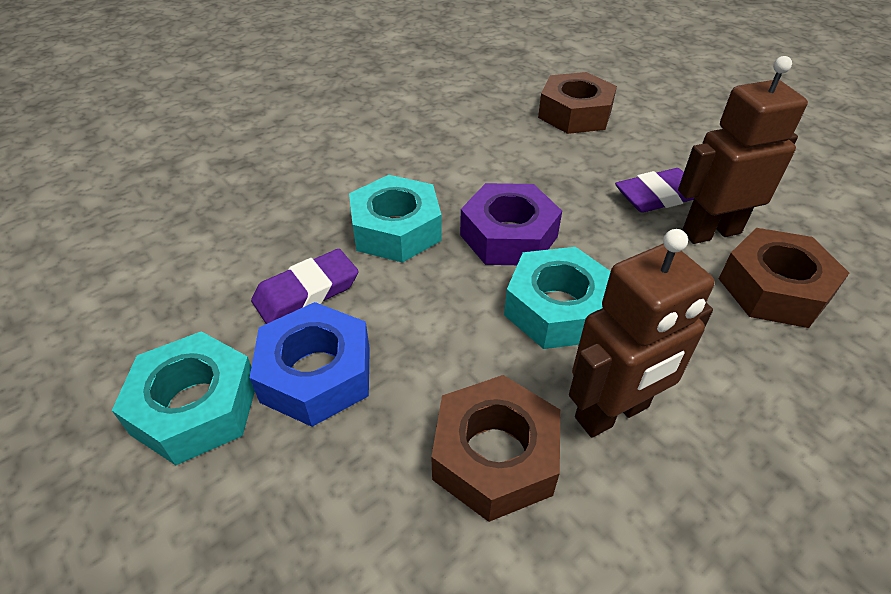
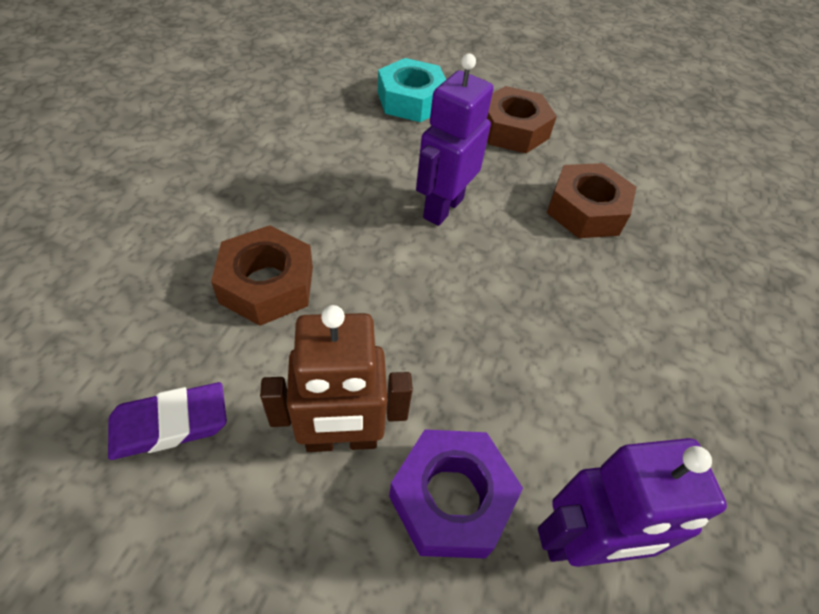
blue nut: 1 -> 0
brown robot: 2 -> 1
purple eraser: 2 -> 1
purple robot: 0 -> 2
turquoise nut: 3 -> 1

